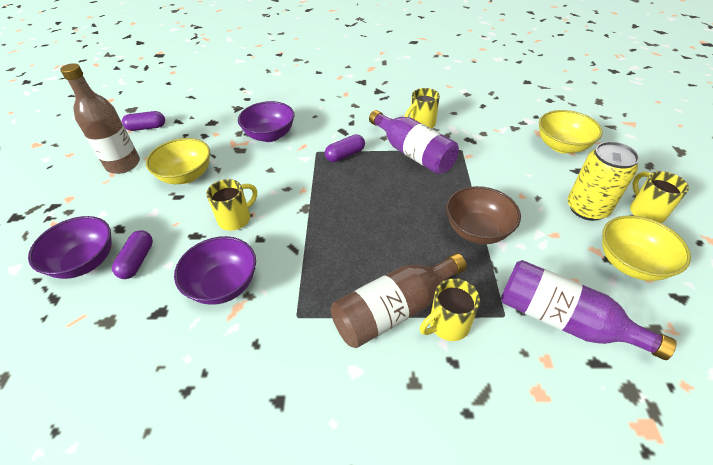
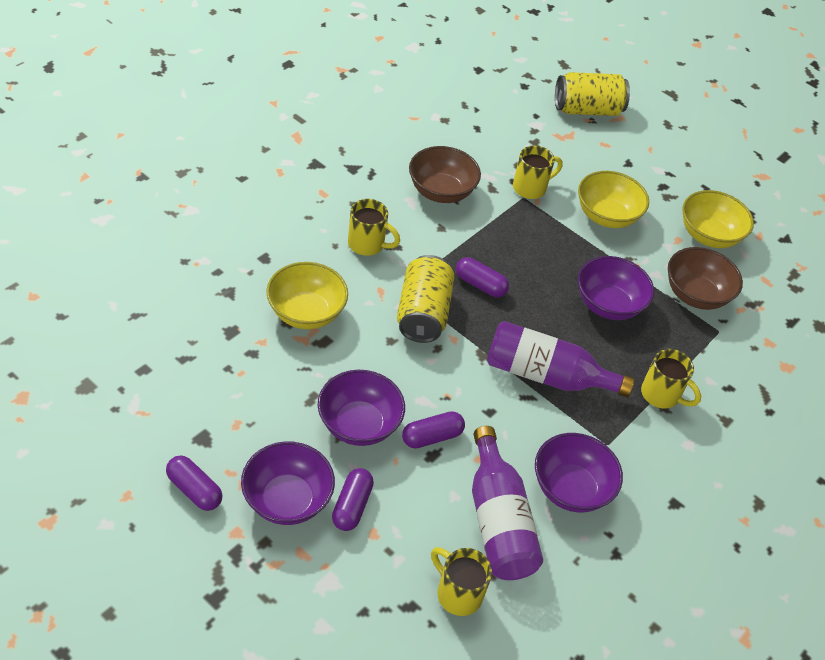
brown bottle: 2 -> 0
brown bowl: 1 -> 2
purple bowl: 3 -> 4
purple capsule: 3 -> 4
yellow can: 1 -> 2

